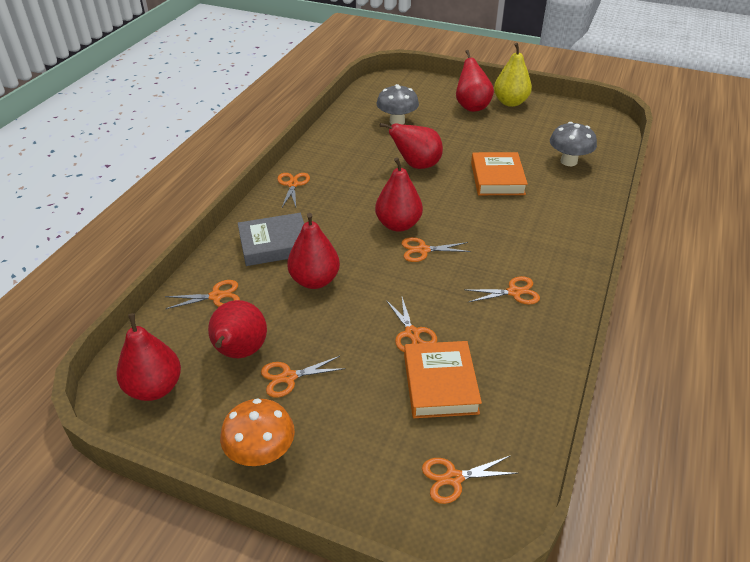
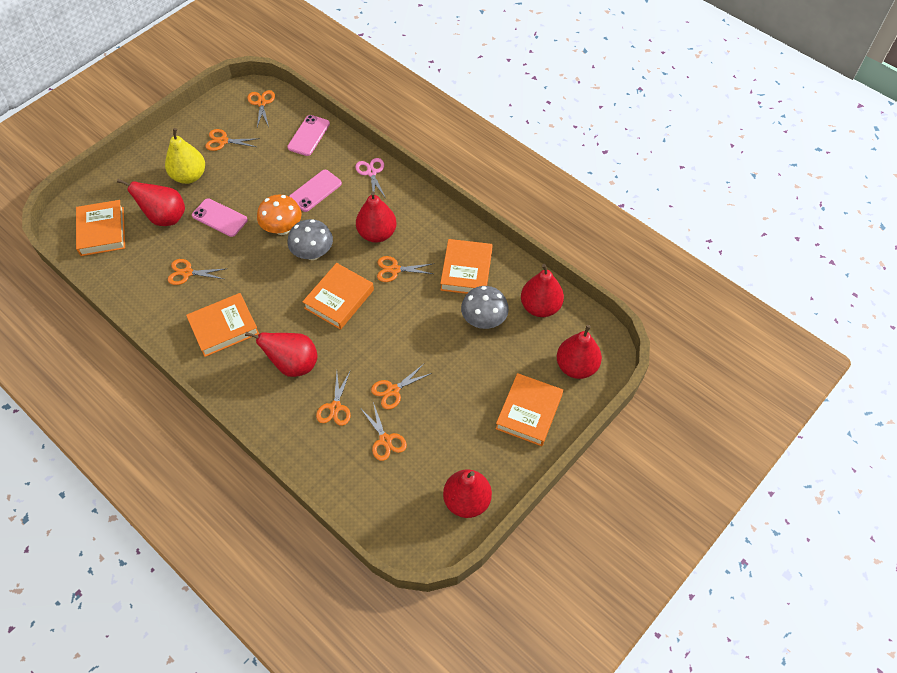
grey book: 1 -> 0
orange book: 2 -> 5
pink phone: 0 -> 3
pink scissors: 0 -> 1

